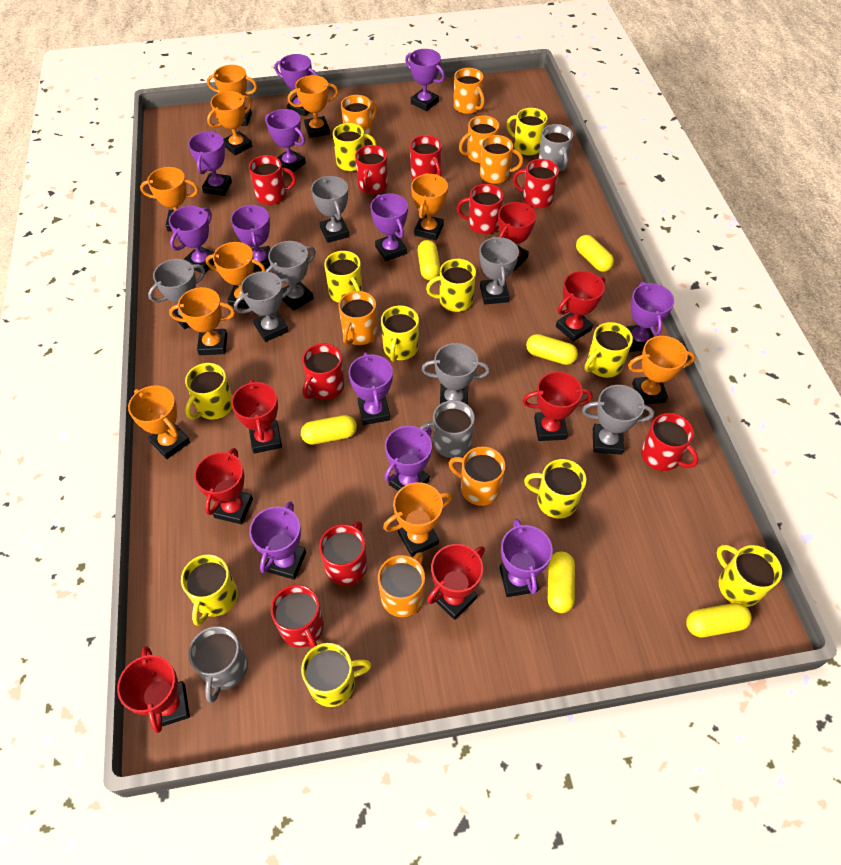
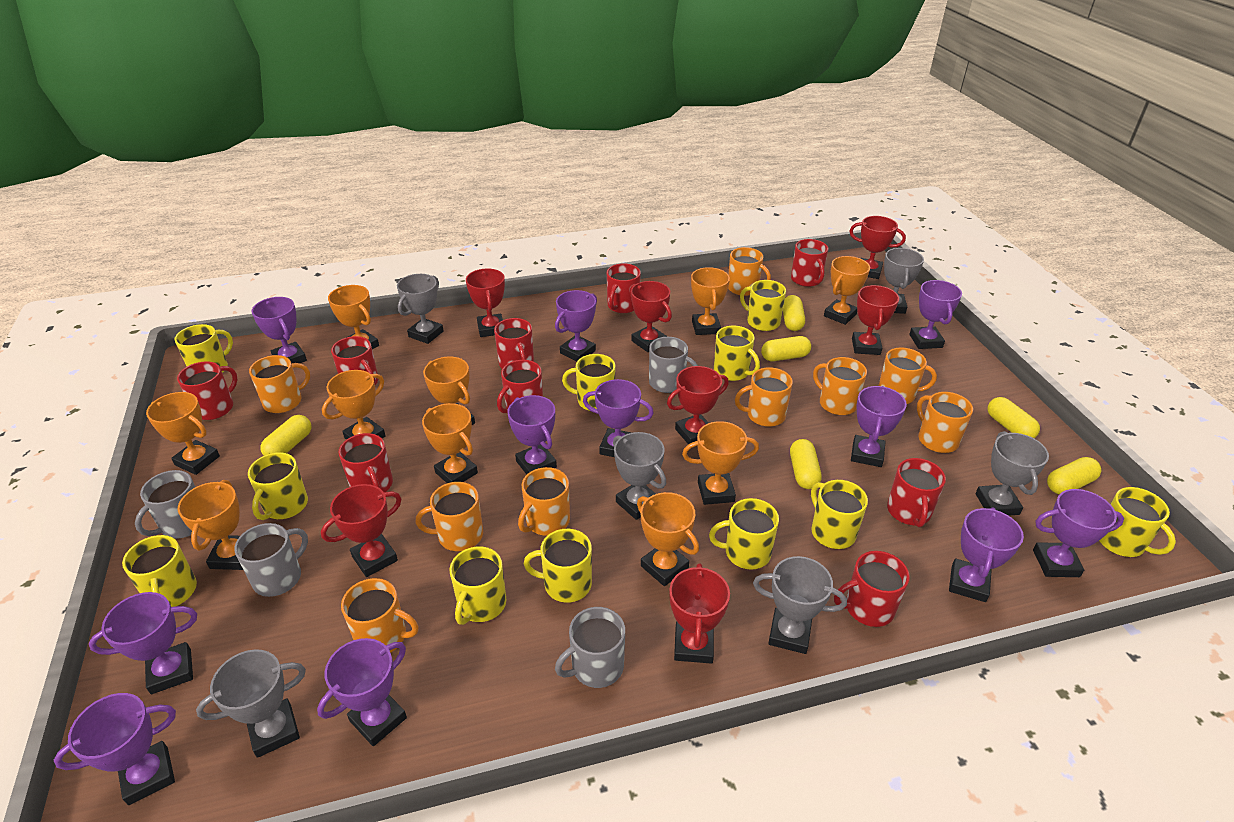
grey mug: 3 -> 4
grey trophy: 7 -> 6
orange mug: 7 -> 9
purple trophy: 12 -> 11

